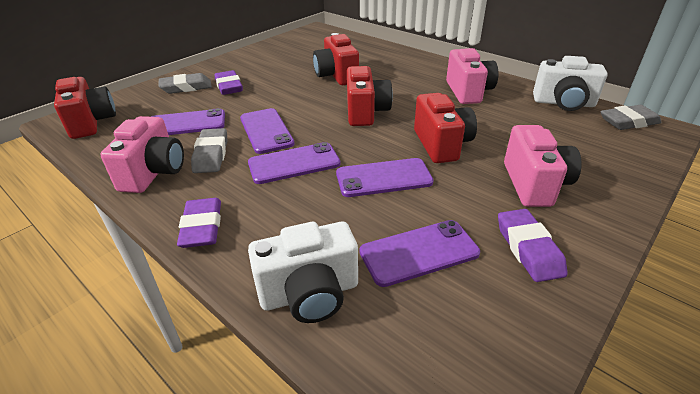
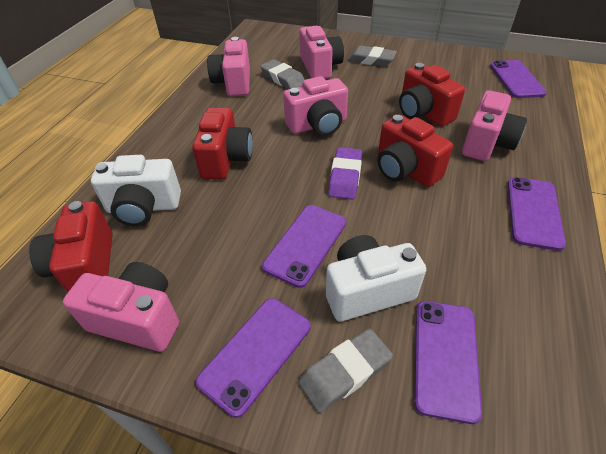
pink camera: 3 -> 5
purple eraser: 3 -> 1

